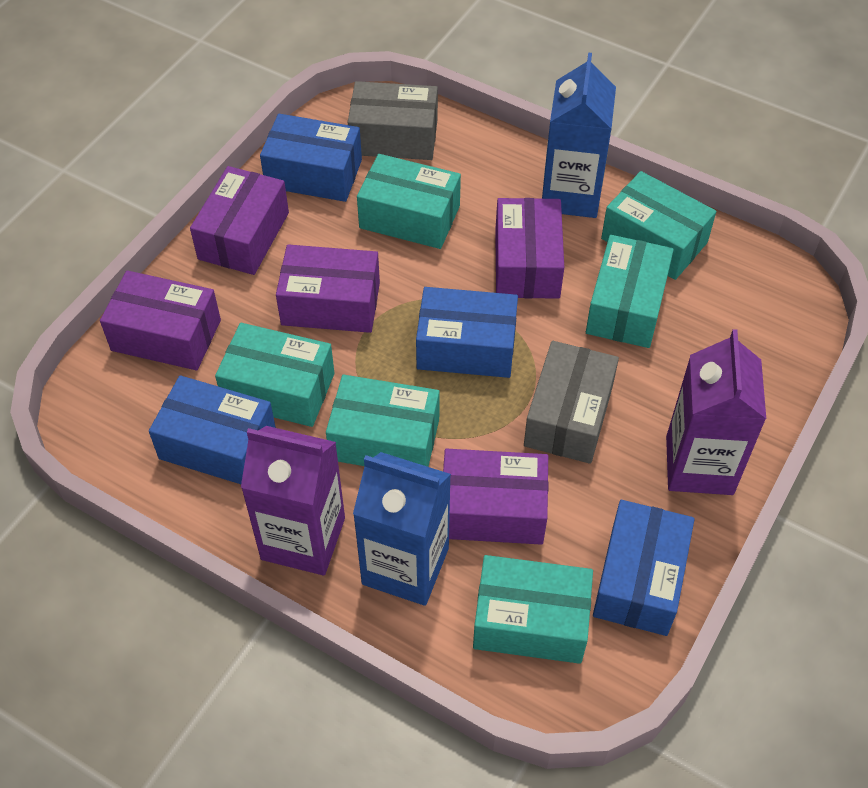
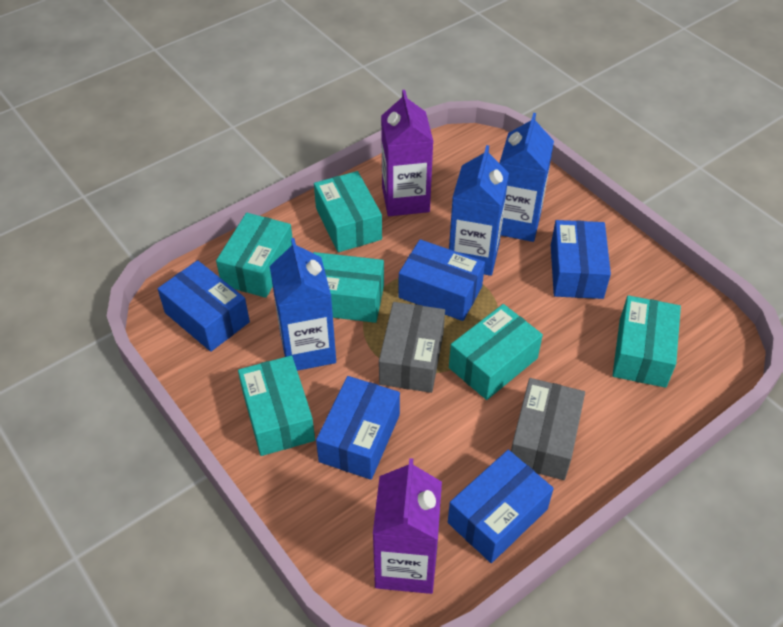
blue box: 4 -> 5
blue carton: 2 -> 3
purple box: 5 -> 0

